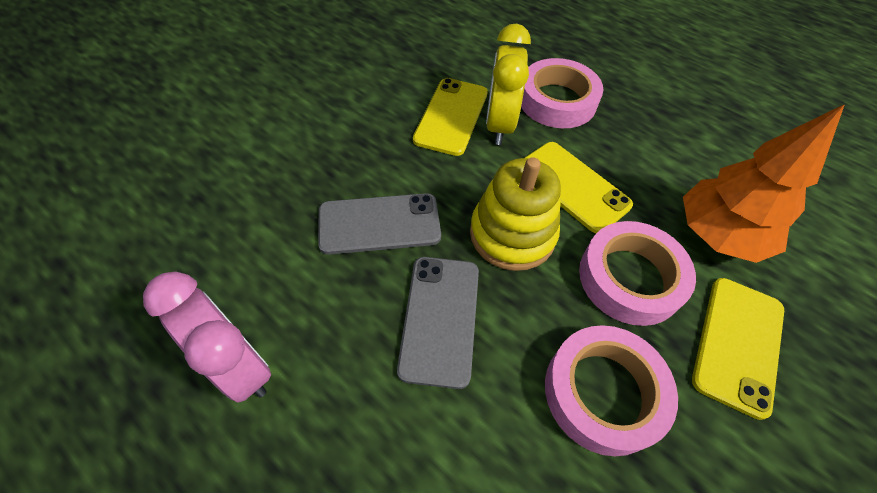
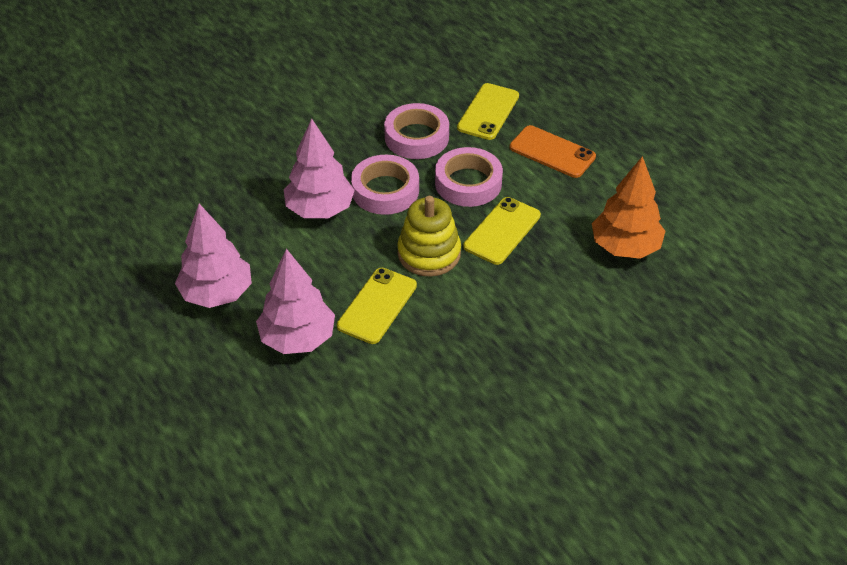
grey phone: 2 -> 0
orange phone: 0 -> 1
pink clock: 1 -> 0
pink tree: 0 -> 3
yellow clock: 1 -> 0

